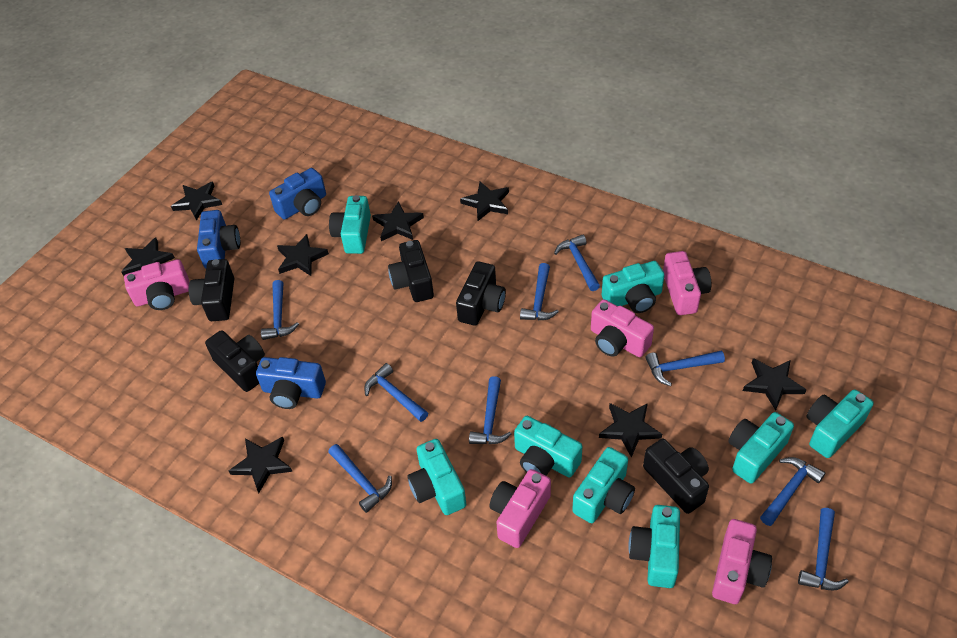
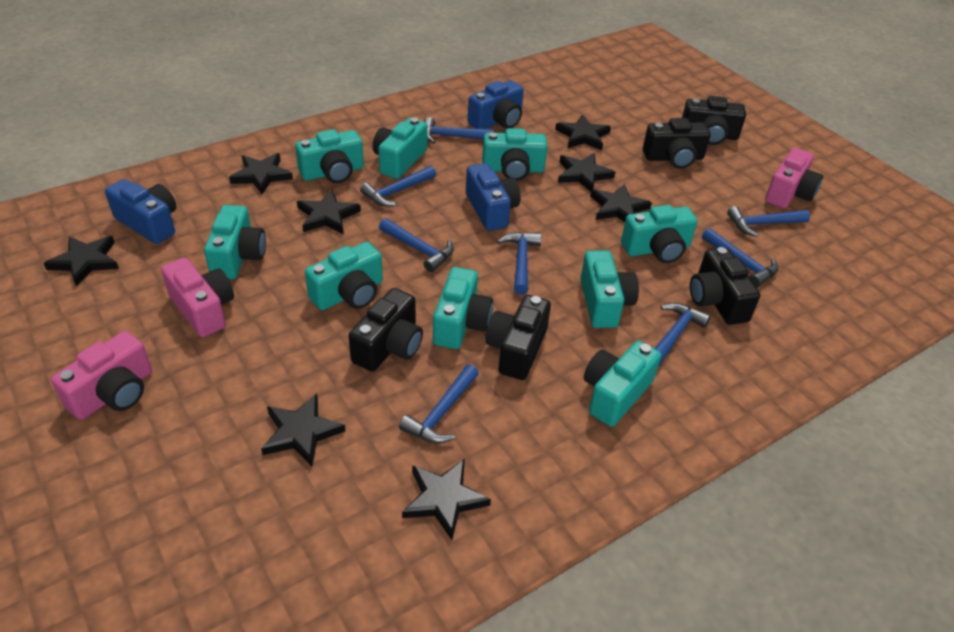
blue hammer: 9 -> 8
pink camera: 5 -> 3
turquoise camera: 8 -> 9

